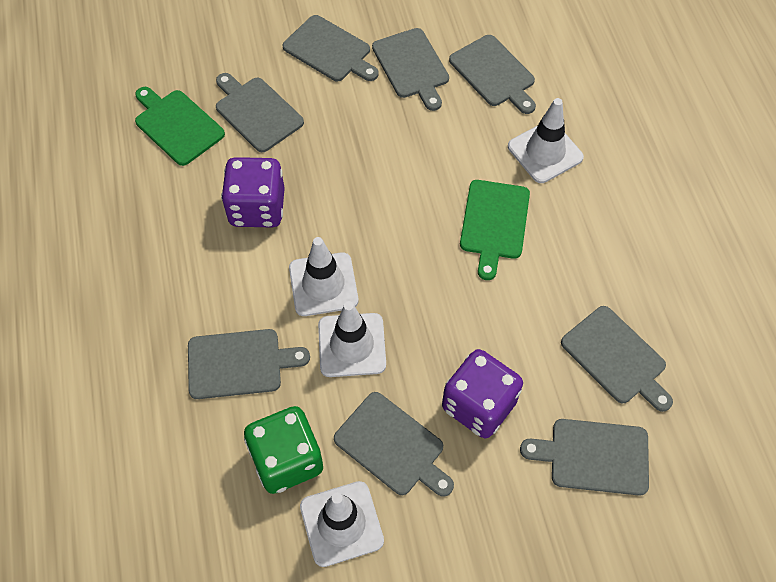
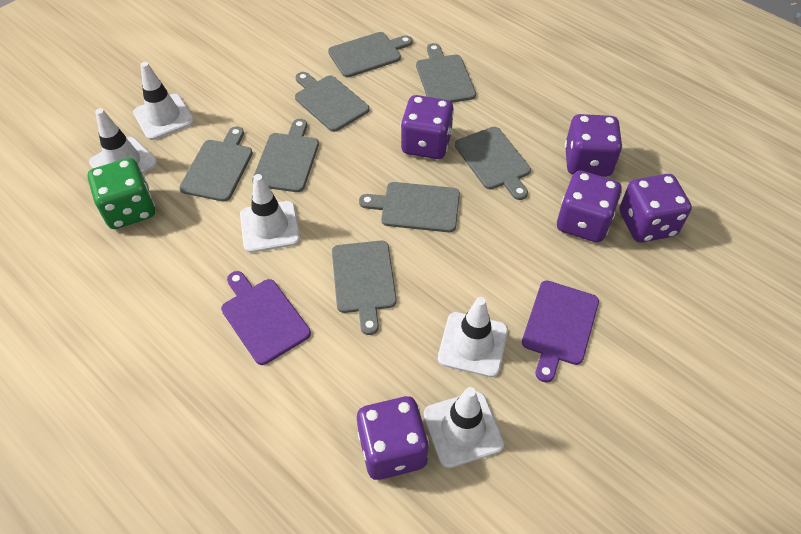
green cutting board: 2 -> 0
purple cutting board: 0 -> 2
purple dice: 2 -> 5
white traffic cone: 4 -> 5

